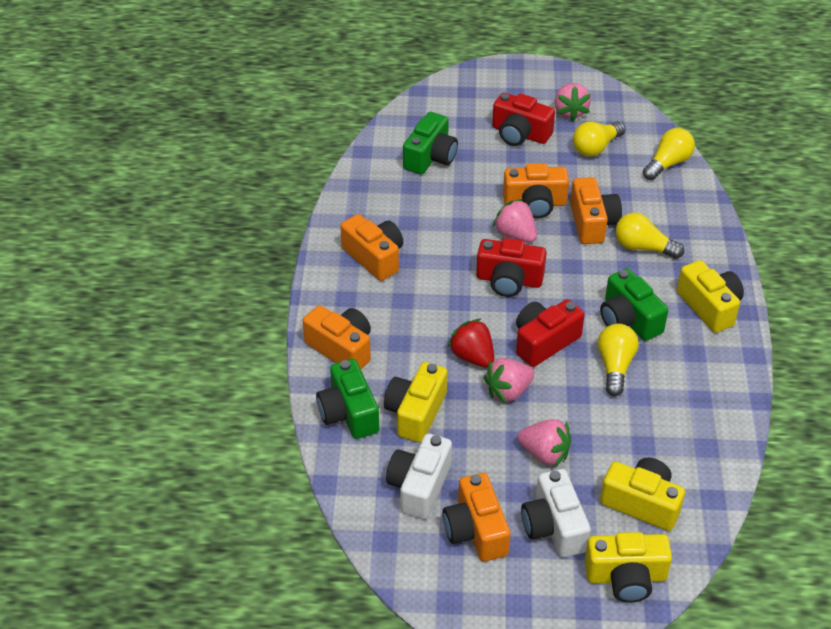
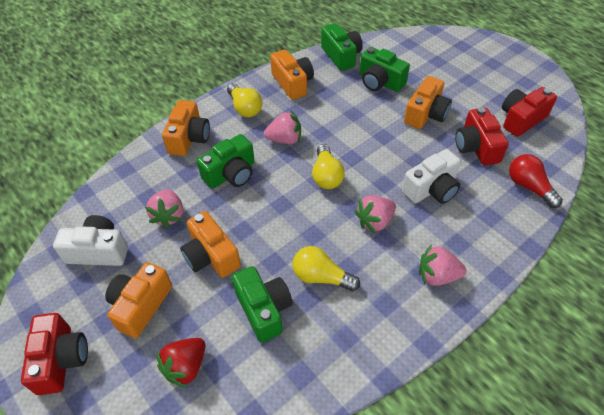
green camera: 3 -> 4
red light bulb: 0 -> 1
yellow camera: 4 -> 0
yellow light bulb: 4 -> 3

